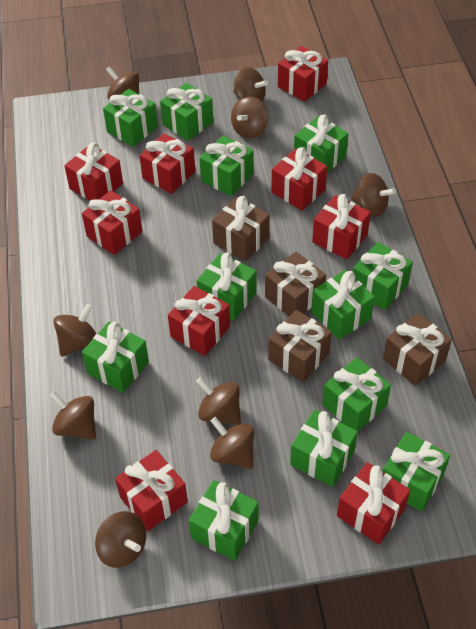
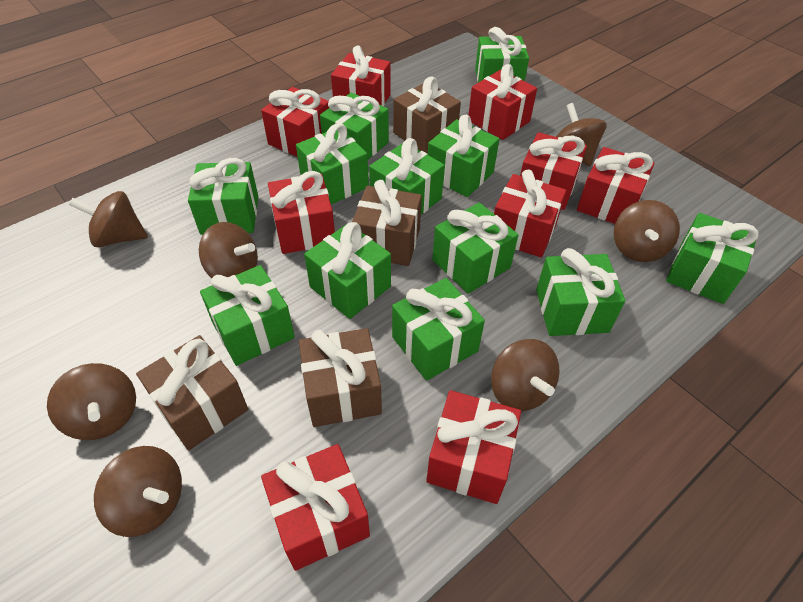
brown spinning top: 9 -> 7

